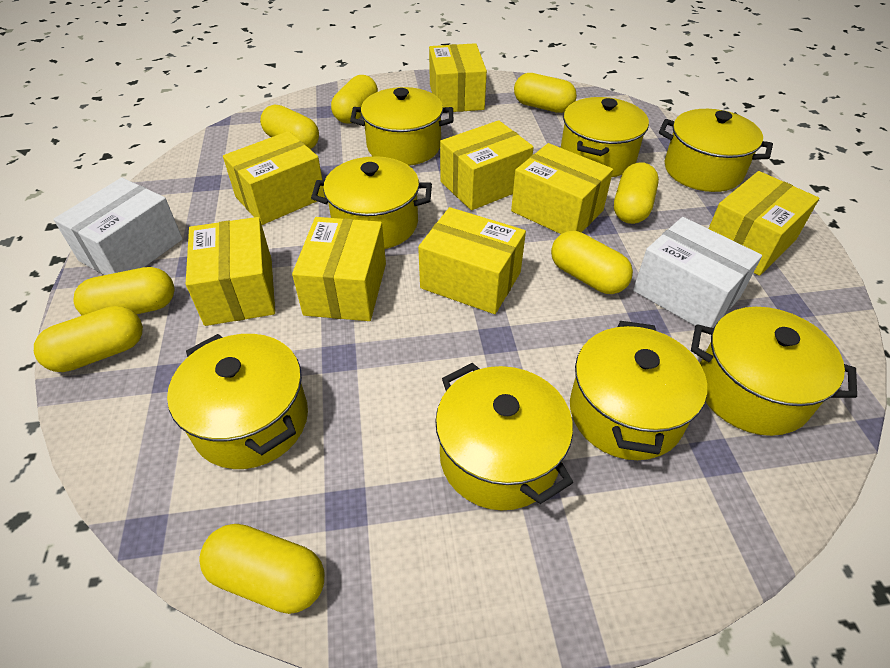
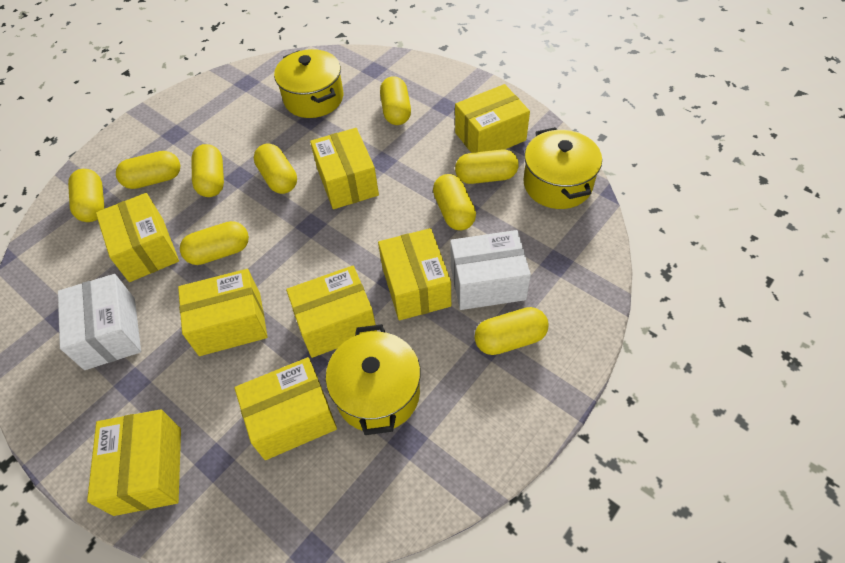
yellow capsule: 8 -> 9
yellow pot: 8 -> 3

